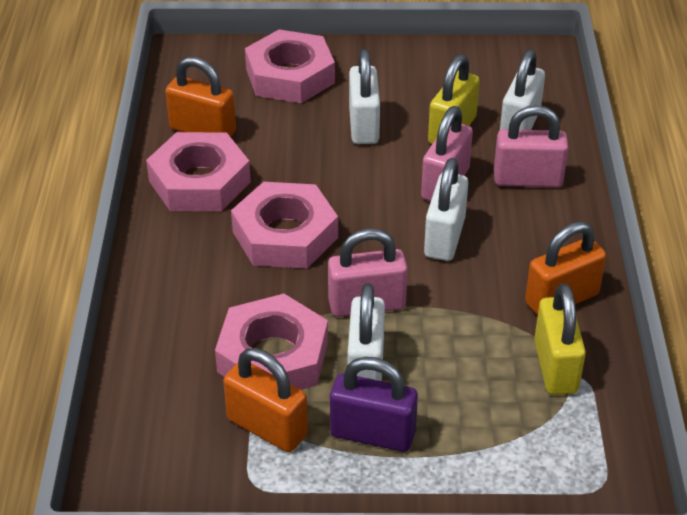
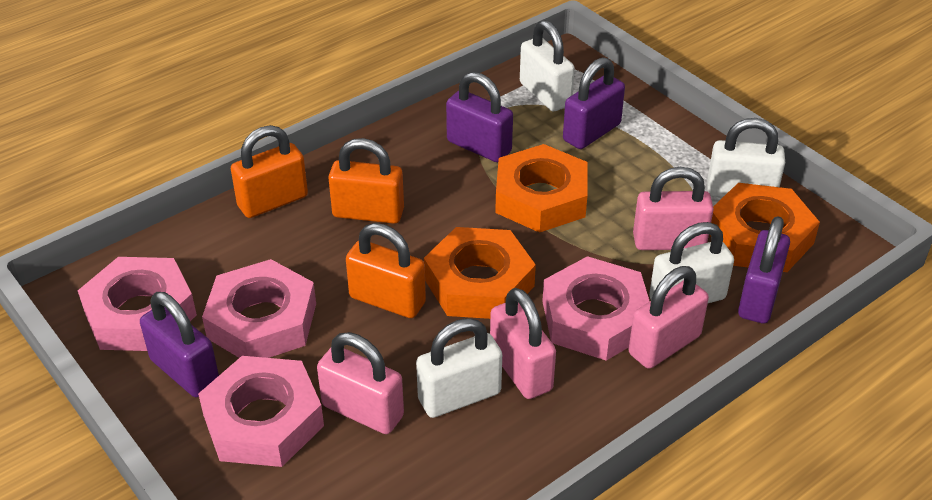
orange nut: 0 -> 3
pink padlock: 3 -> 4
purple padlock: 1 -> 4
yellow padlock: 2 -> 0

